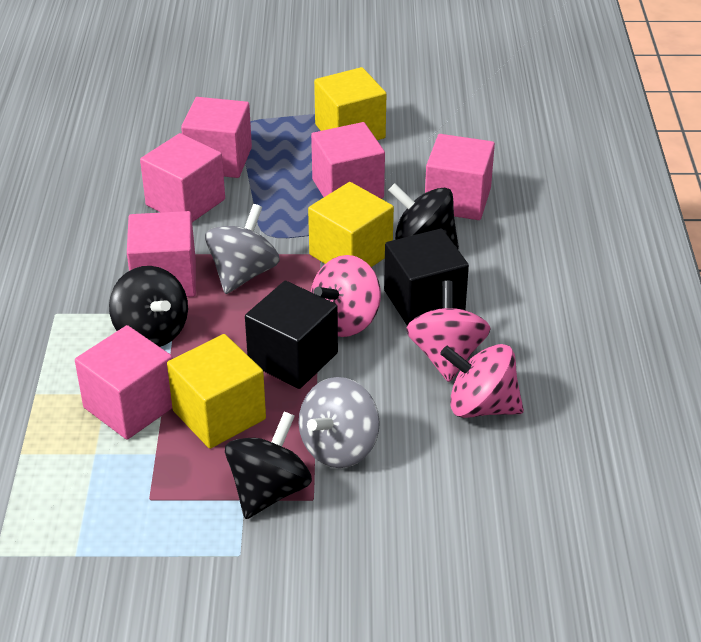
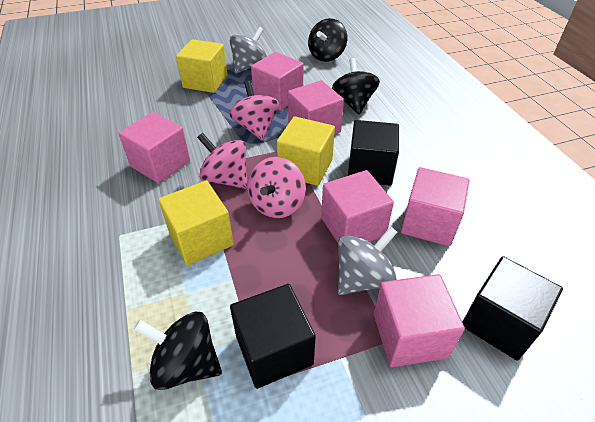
black cube: 2 -> 3

